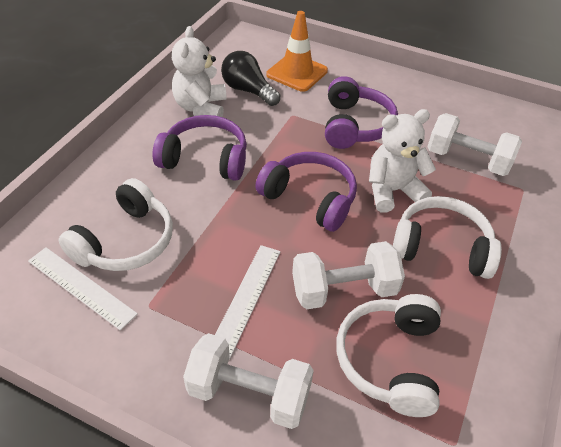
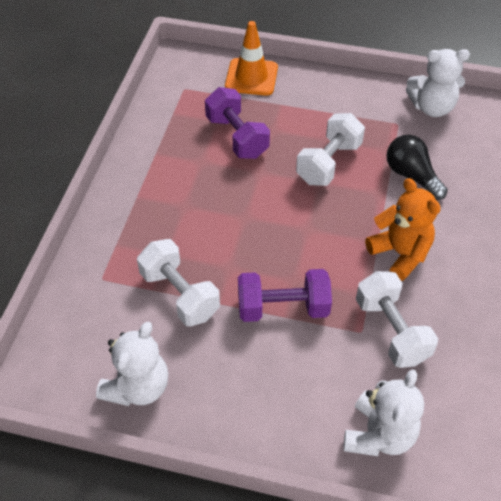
orange teddy bear: 0 -> 1
purple dumbbell: 0 -> 2
purple headphones: 3 -> 0
white headphones: 3 -> 0
white ruler: 2 -> 0
white teddy bear: 2 -> 3

